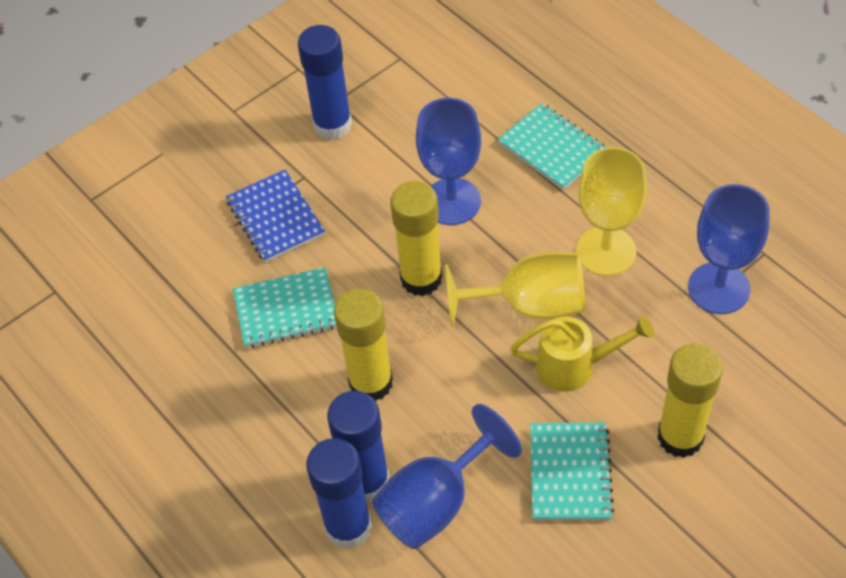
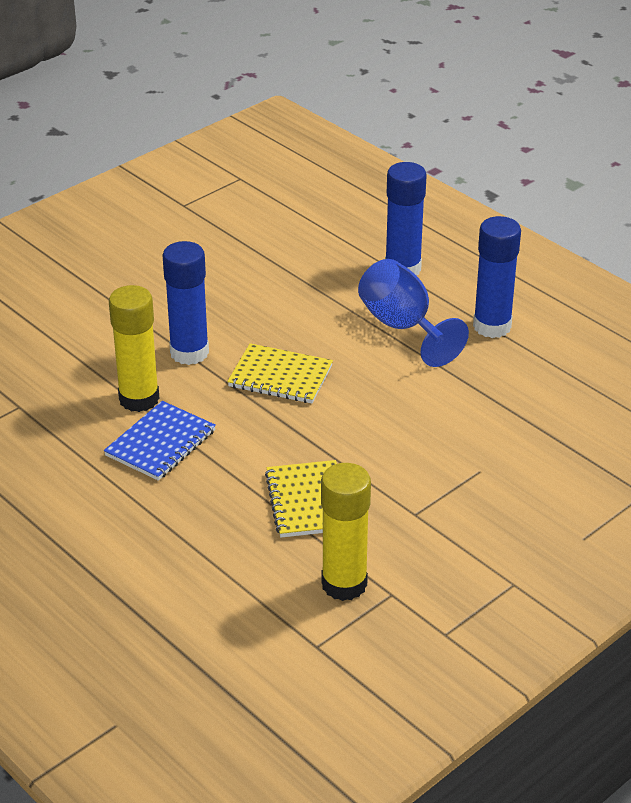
blue goblet: 3 -> 1
turquoise notebook: 3 -> 0
yellow glue stick: 3 -> 2
yellow goblet: 2 -> 0
yellow notebook: 0 -> 2
yellow watering can: 1 -> 0

